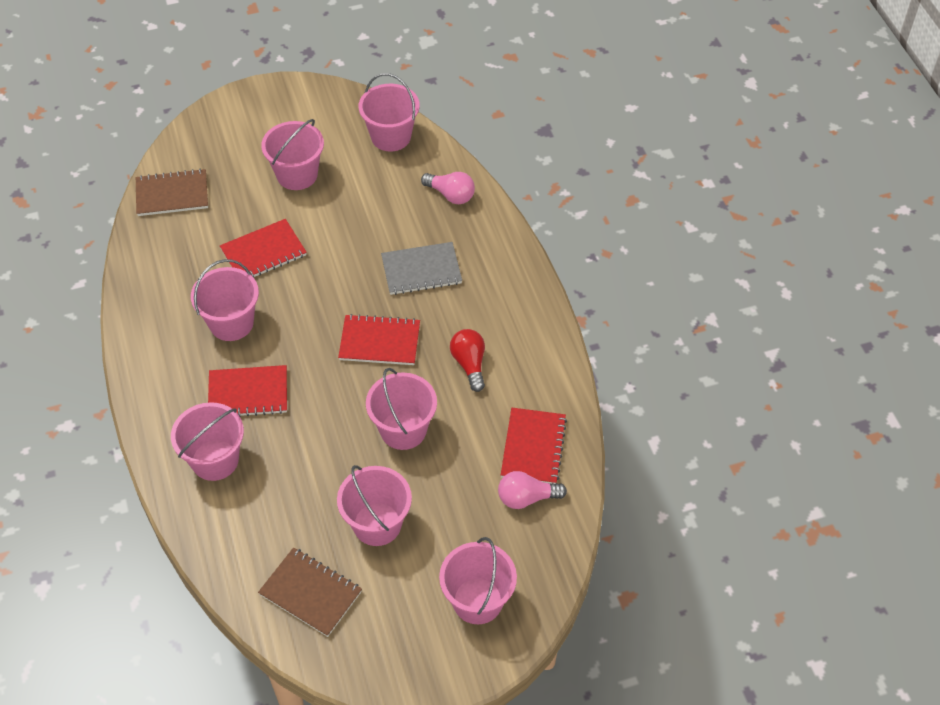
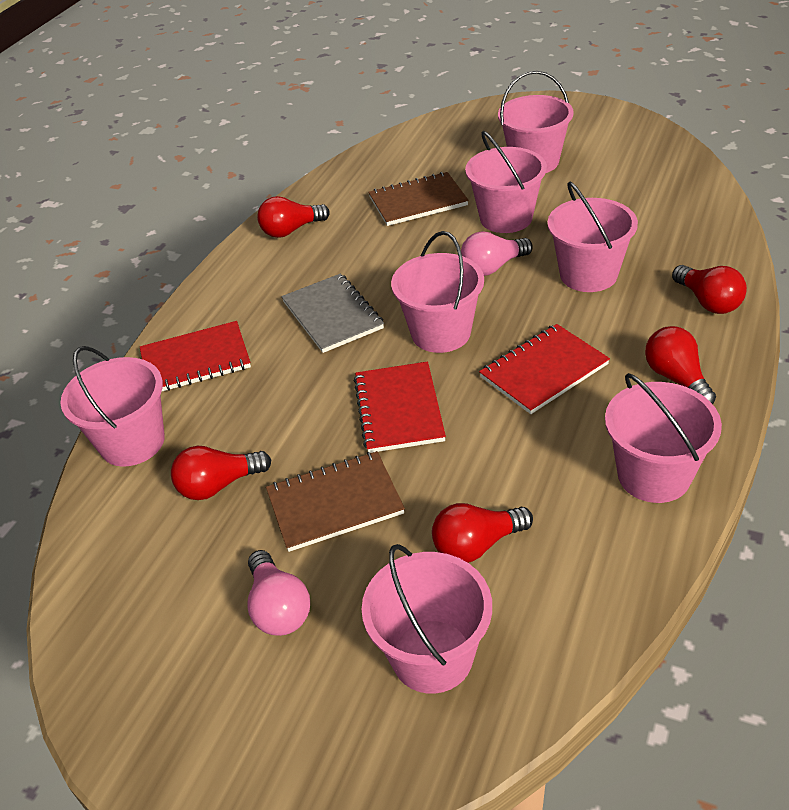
red light bulb: 1 -> 5
red notebook: 4 -> 3

